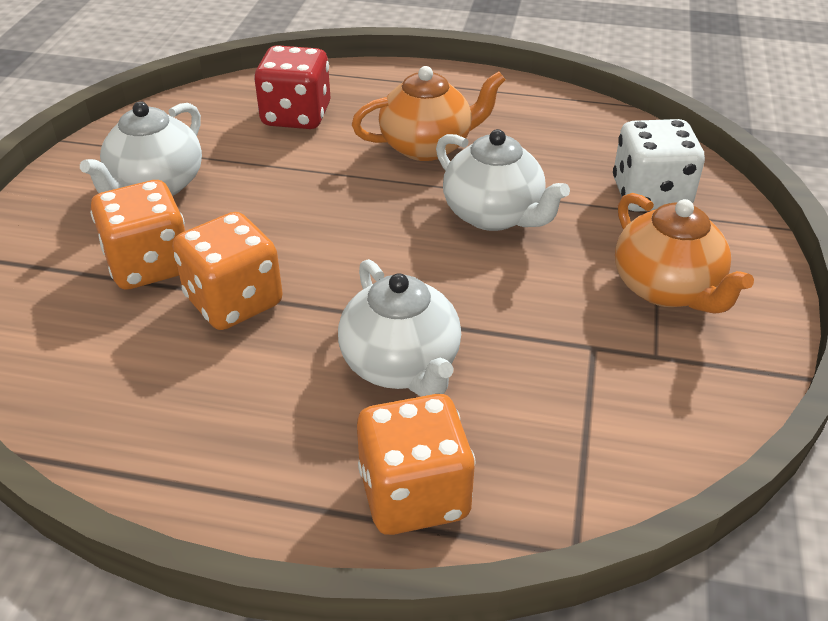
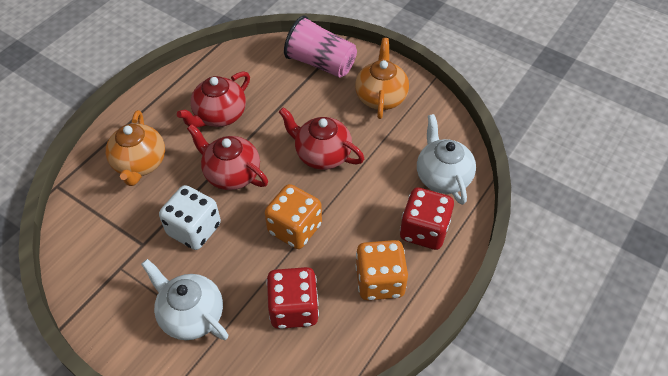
orange dice: 3 -> 2
pink cup: 0 -> 1
red dice: 1 -> 2
red teapot: 0 -> 3
white teapot: 3 -> 2

